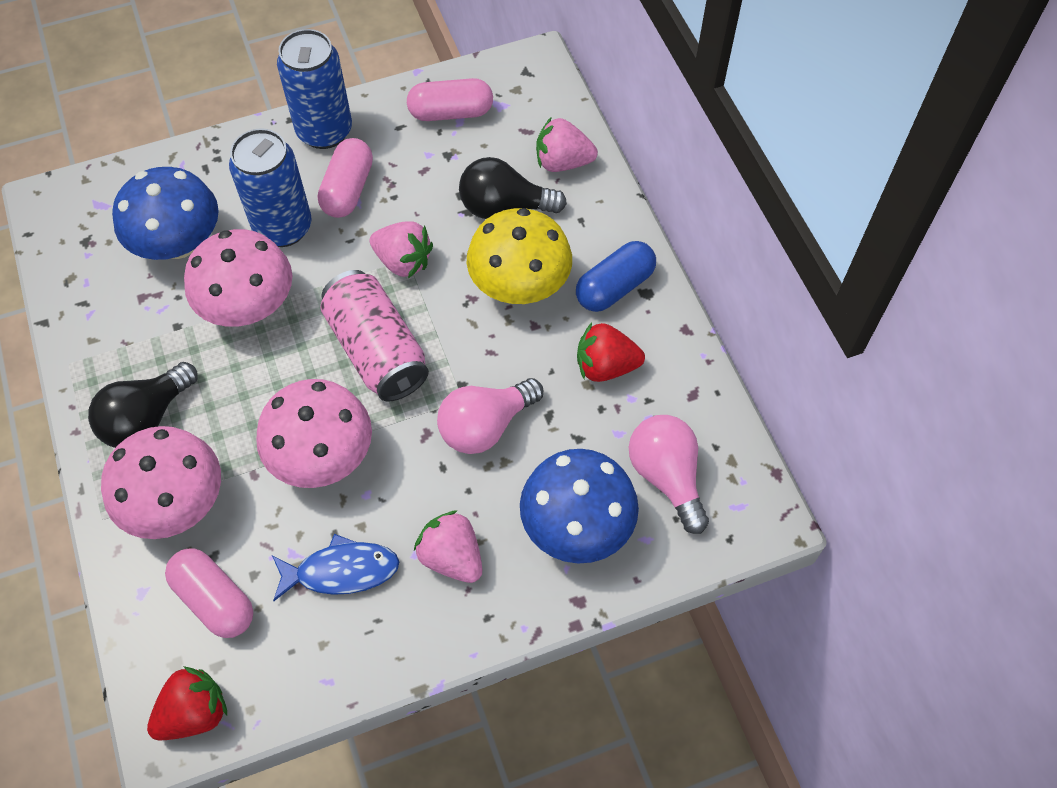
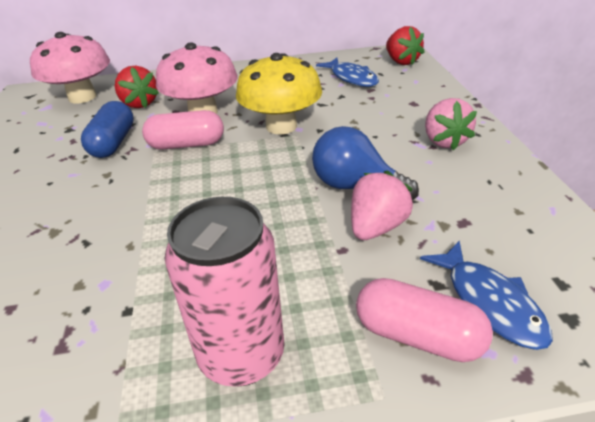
black light bulb: 2 -> 0
blue can: 2 -> 0
blue fish: 1 -> 2
blue light bulb: 0 -> 1
blue mushroom: 2 -> 0
pink capsule: 3 -> 2
pink light bulb: 2 -> 0
pink mushroom: 3 -> 2
pink strawberry: 3 -> 2

